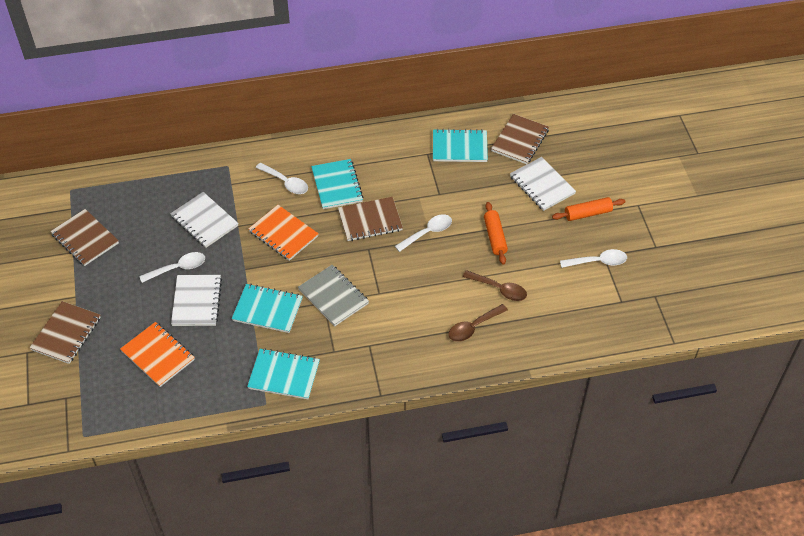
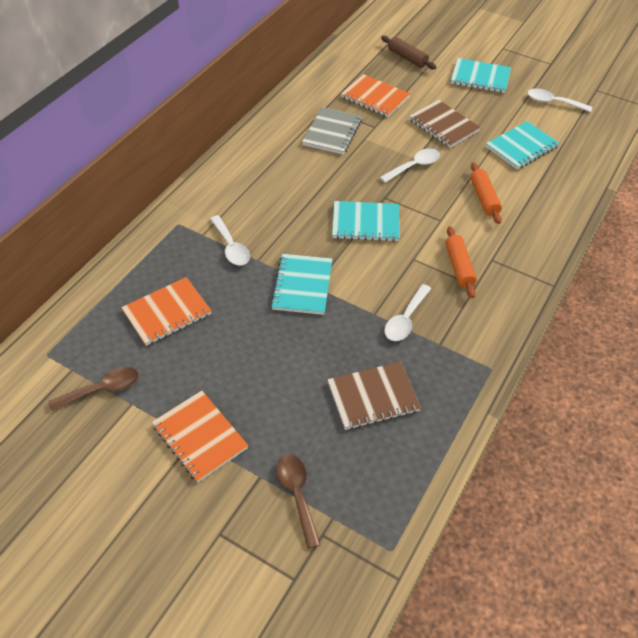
brown notebook: 4 -> 2
brown rolling pin: 0 -> 1
orange notebook: 2 -> 3
white notebook: 3 -> 0

